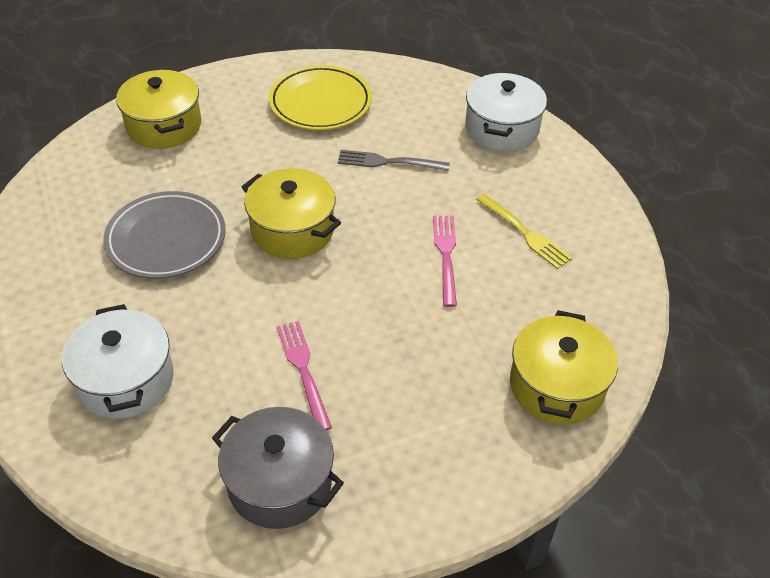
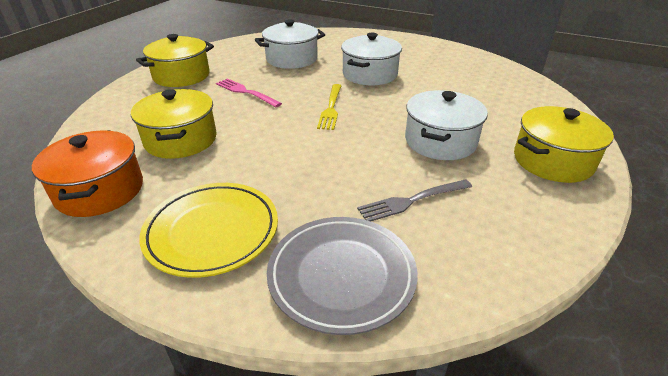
grey pot: 1 -> 0
orange pot: 0 -> 1
pink fork: 2 -> 1
white pot: 2 -> 3

